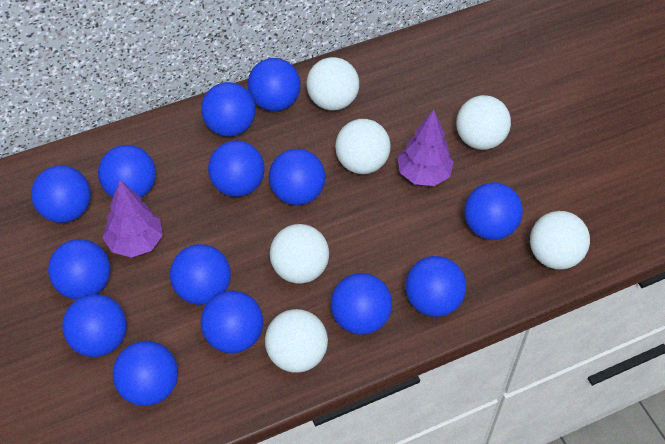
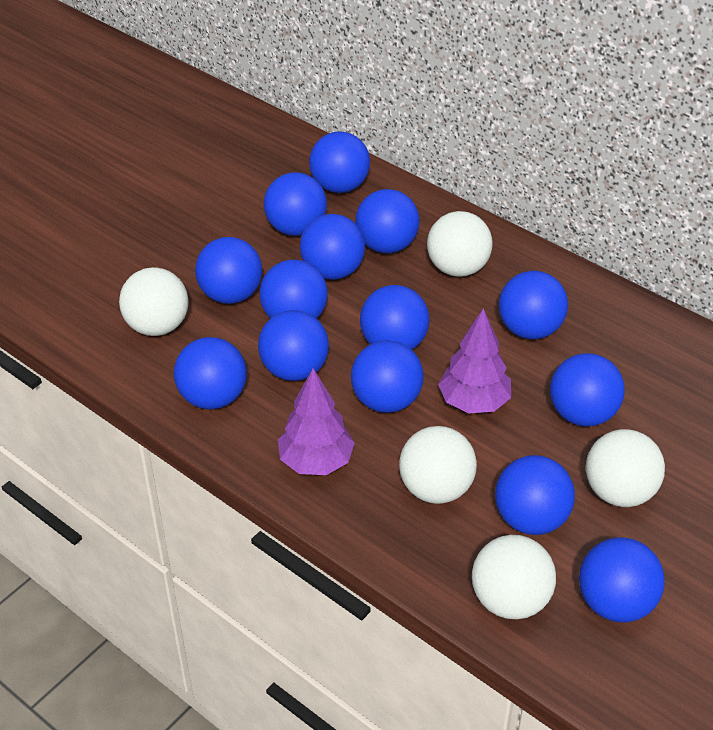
white ball: 6 -> 5

